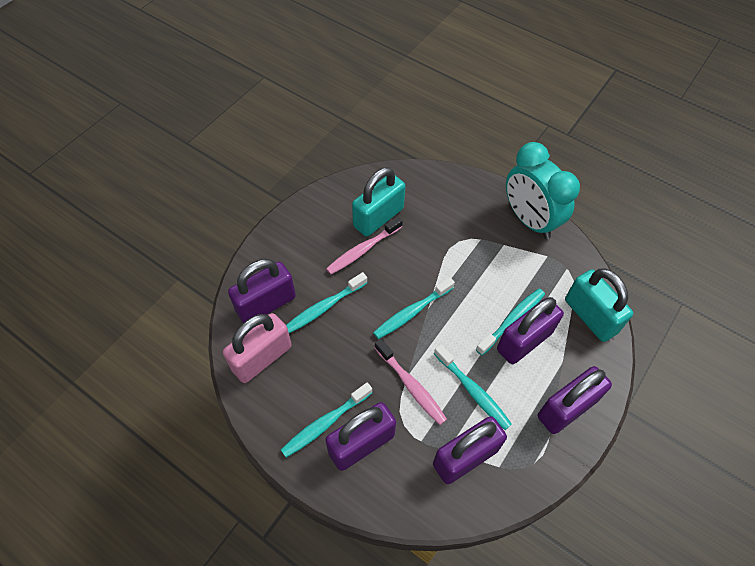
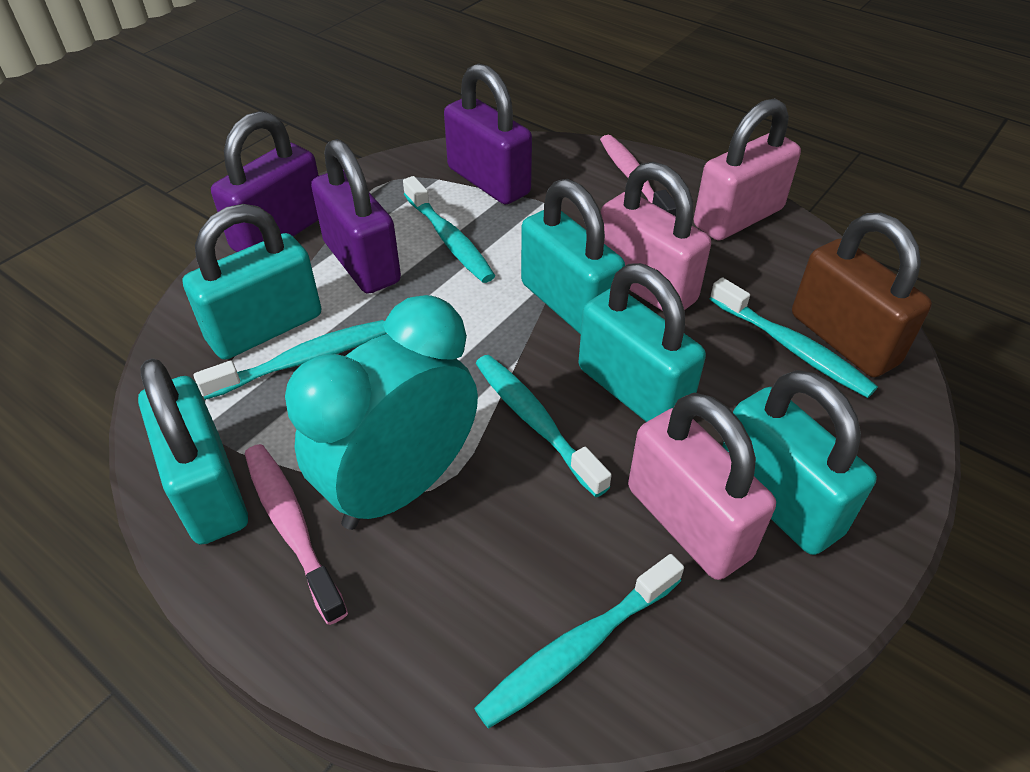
brown padlock: 0 -> 1
pink padlock: 1 -> 3
purple padlock: 5 -> 3
turquoise padlock: 2 -> 5

